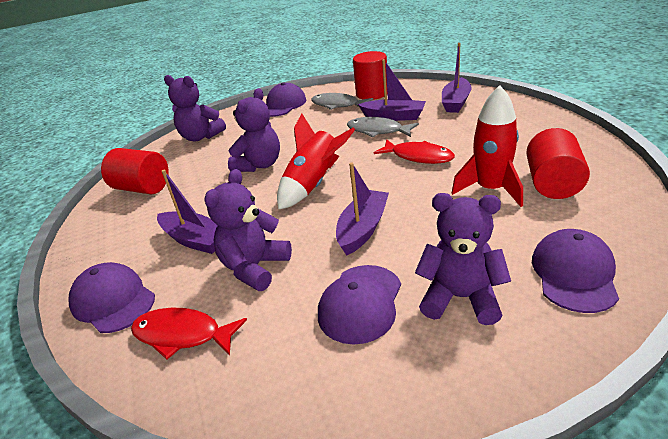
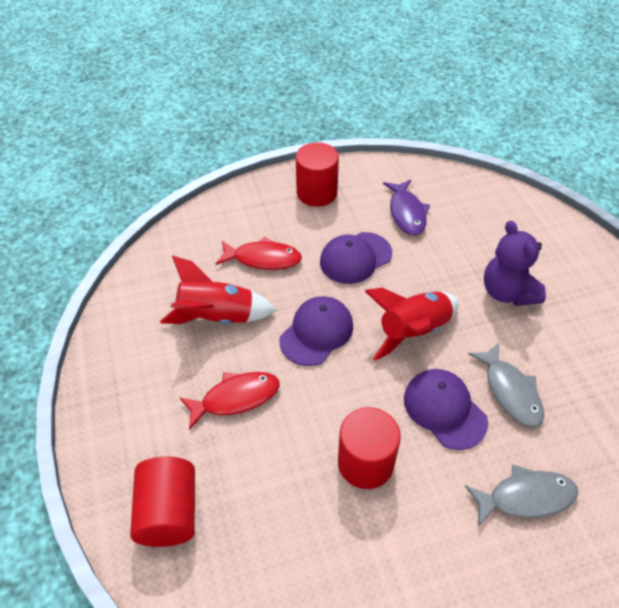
purple boat: 4 -> 0
purple cap: 4 -> 3
purple fish: 0 -> 1
purple teddy bear: 4 -> 1

